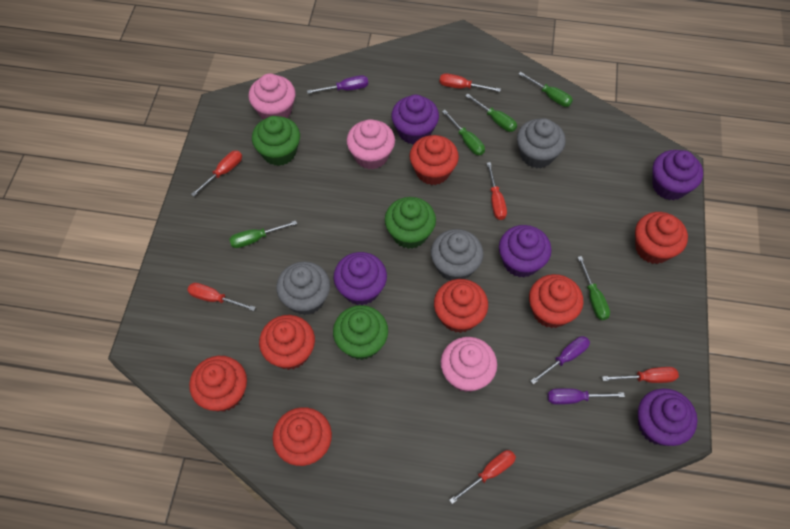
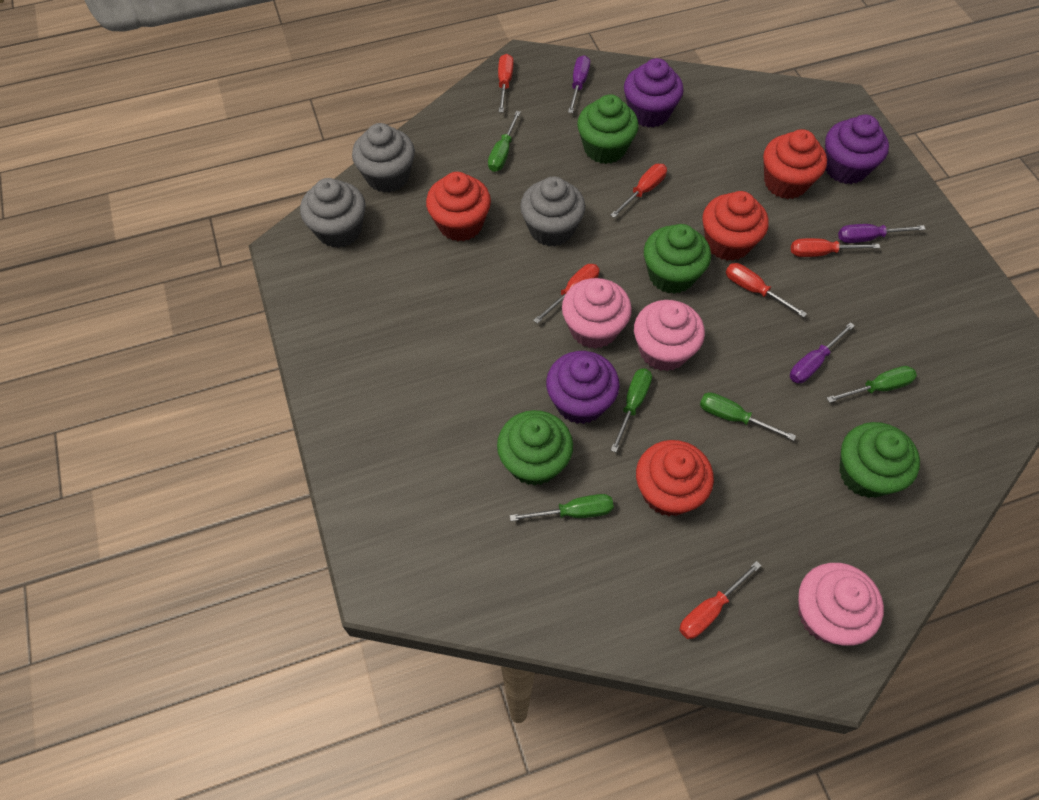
green cupcake: 3 -> 4
purple cupcake: 5 -> 3
red cupcake: 7 -> 4

